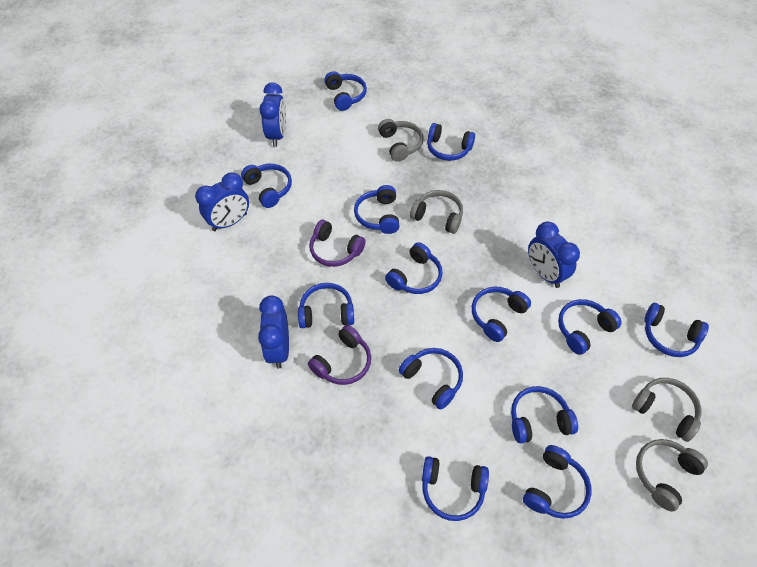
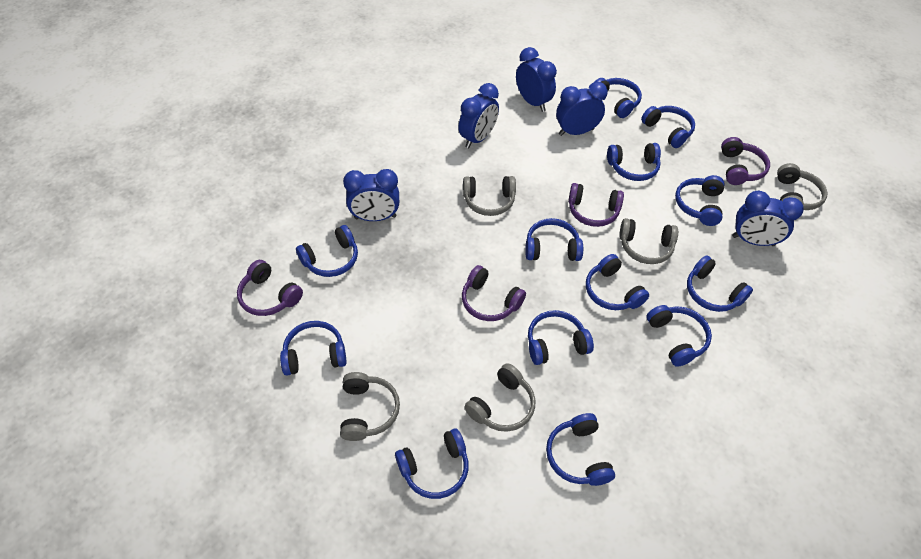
blue clock: 4 -> 5
grey headphones: 4 -> 5
purple headphones: 2 -> 4

